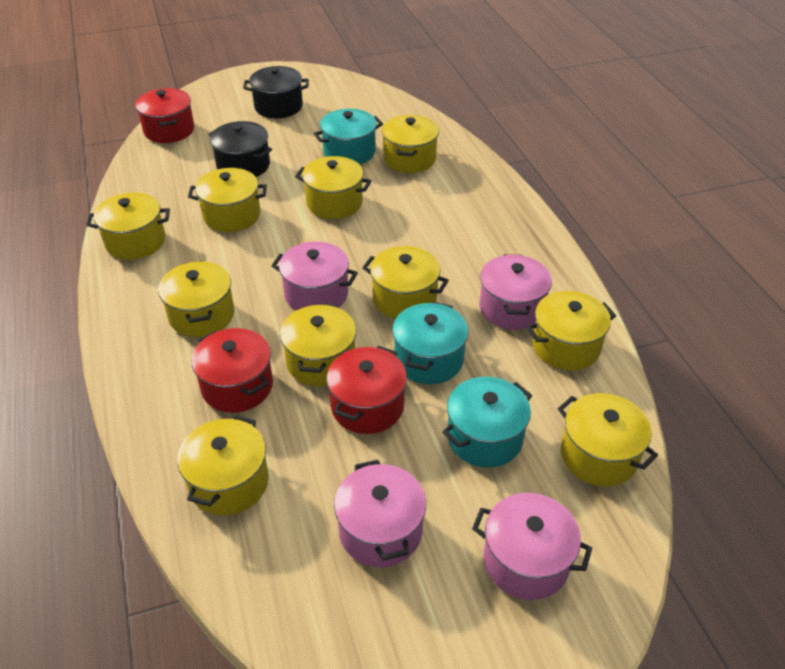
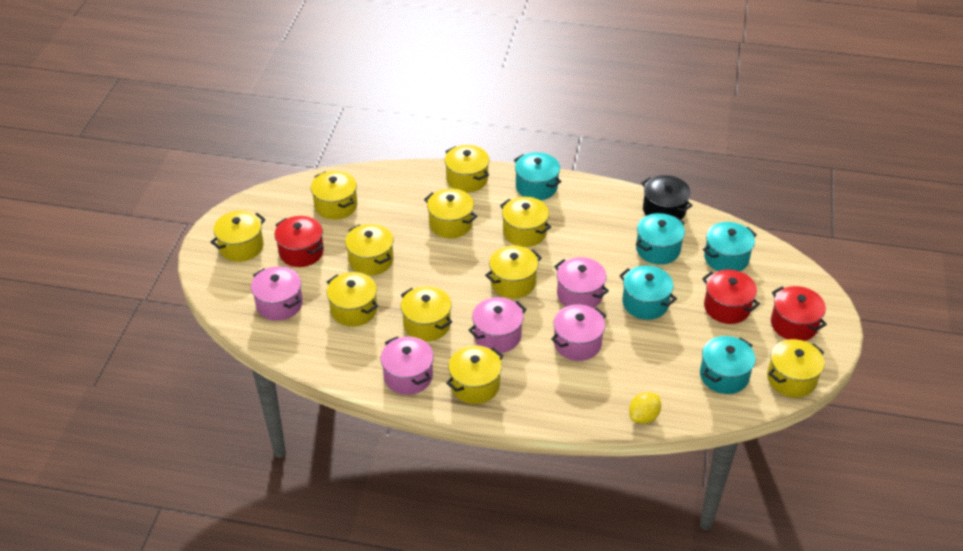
black pot: 2 -> 1
pink pot: 4 -> 5
turquoise pot: 3 -> 5
yellow lemon: 0 -> 1
yellow pot: 10 -> 11

